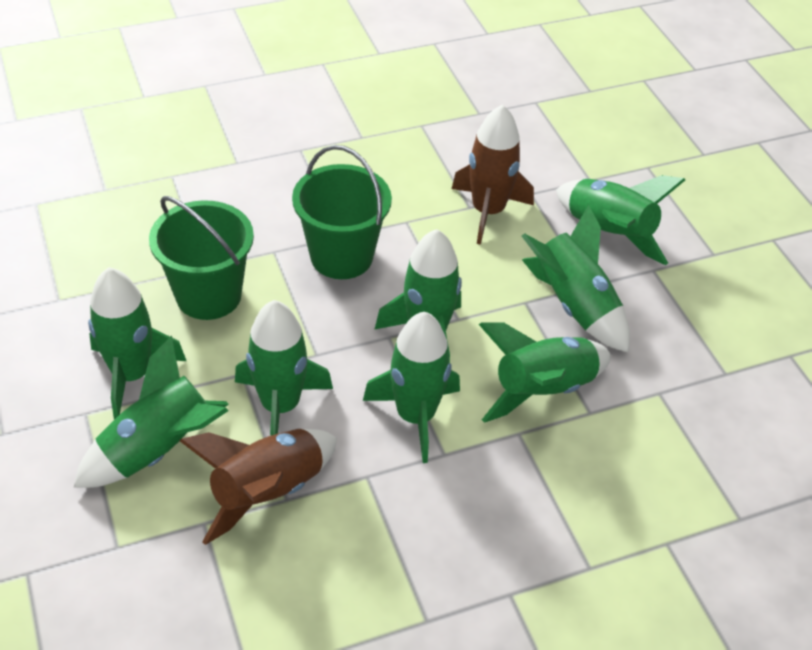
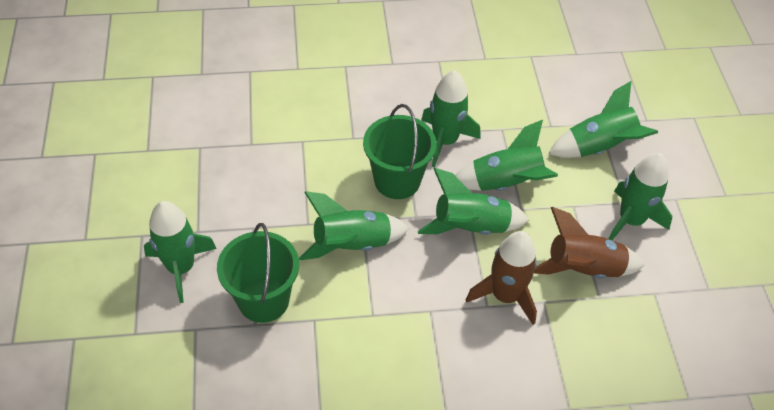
green rocket: 8 -> 7

